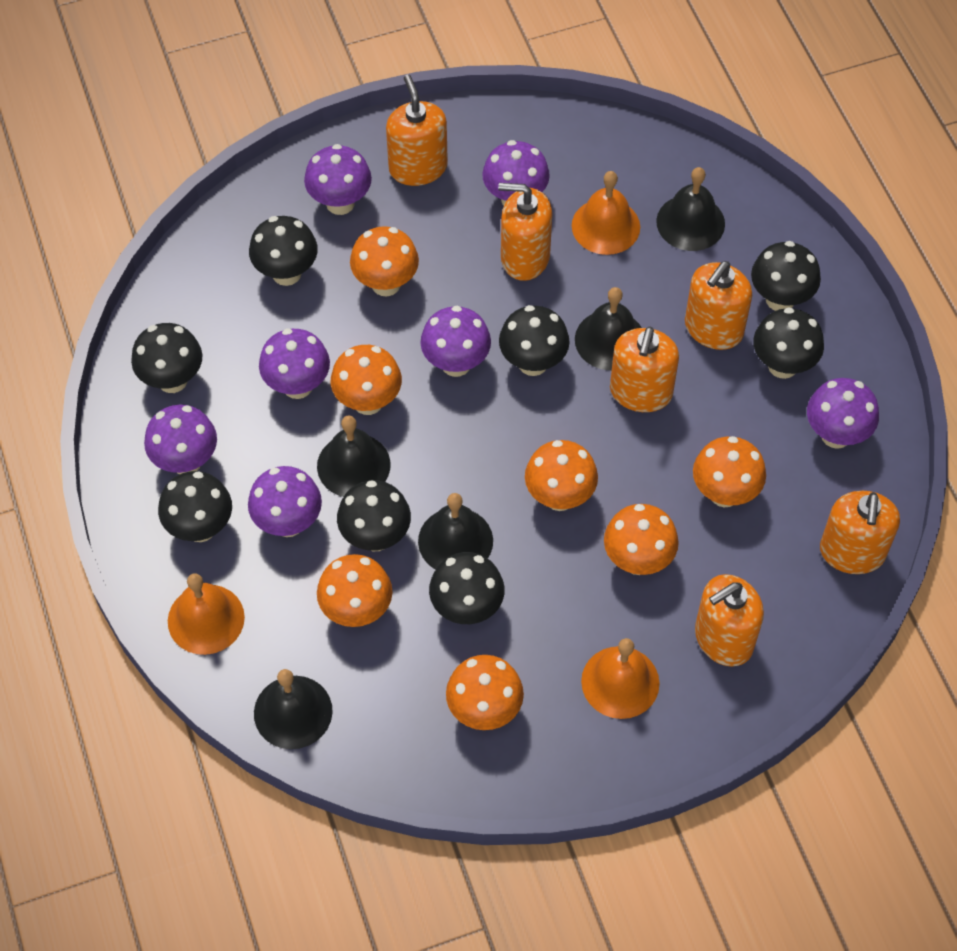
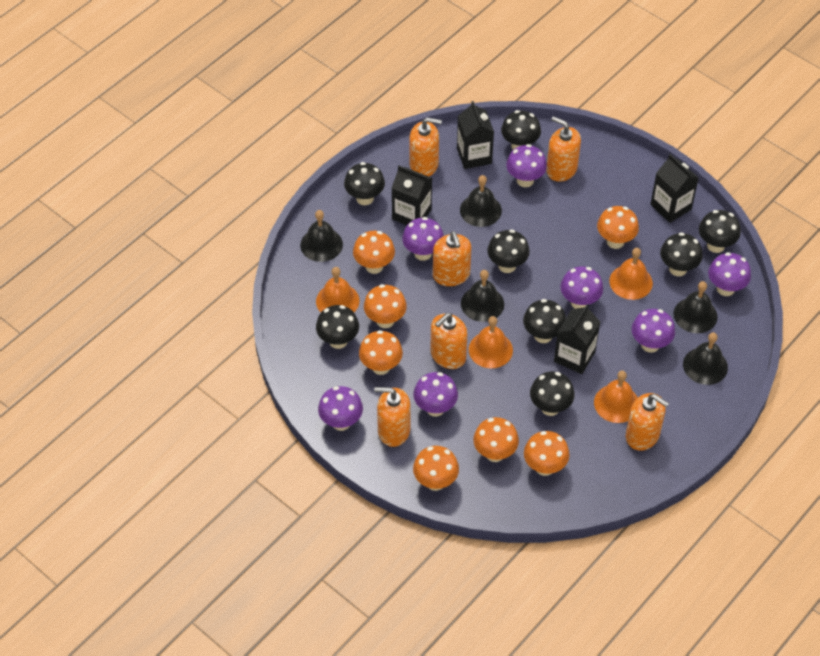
black carton: 0 -> 4
orange bell: 3 -> 4

